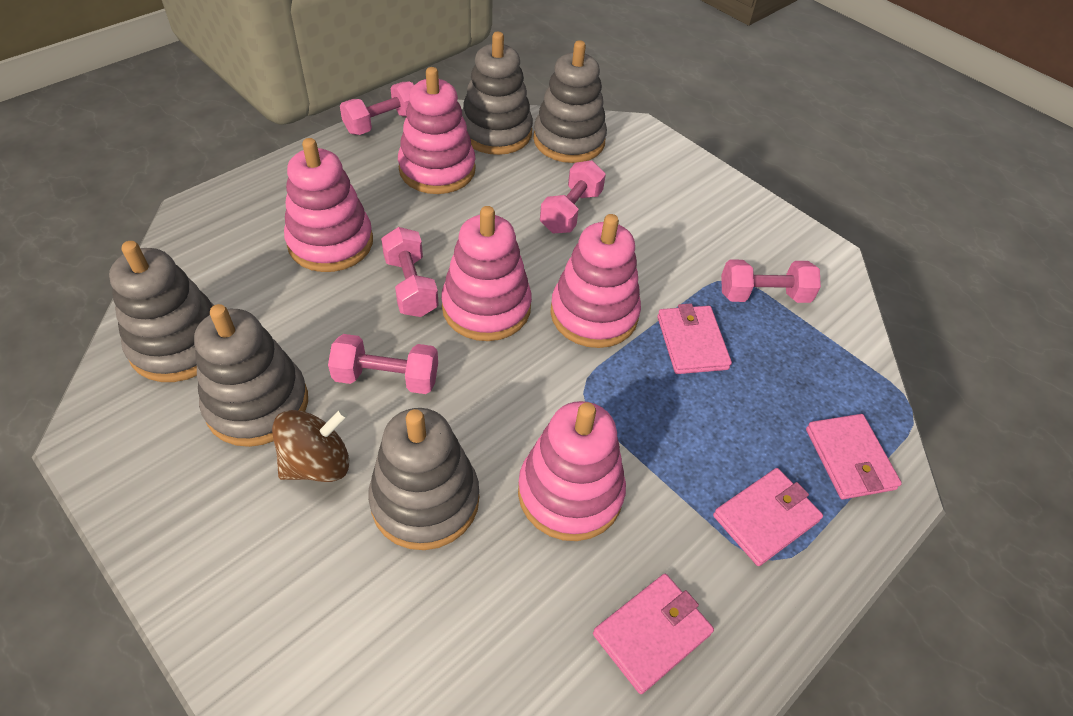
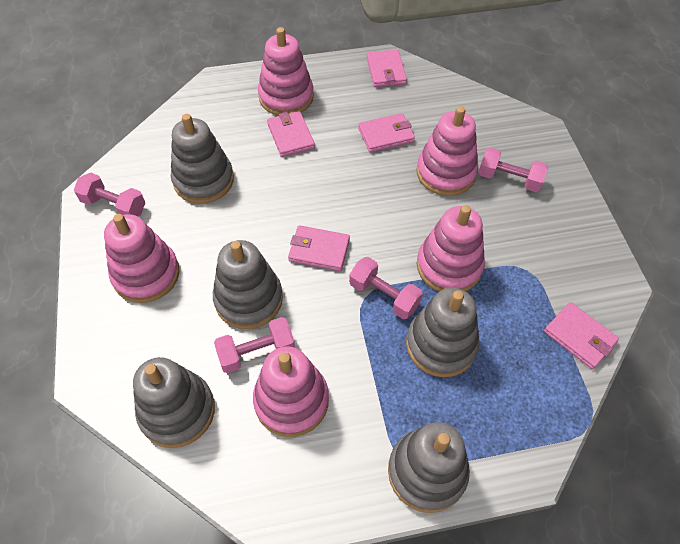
brown spinning top: 1 -> 0
pink dumbbell: 5 -> 4
pink wallet: 4 -> 5

